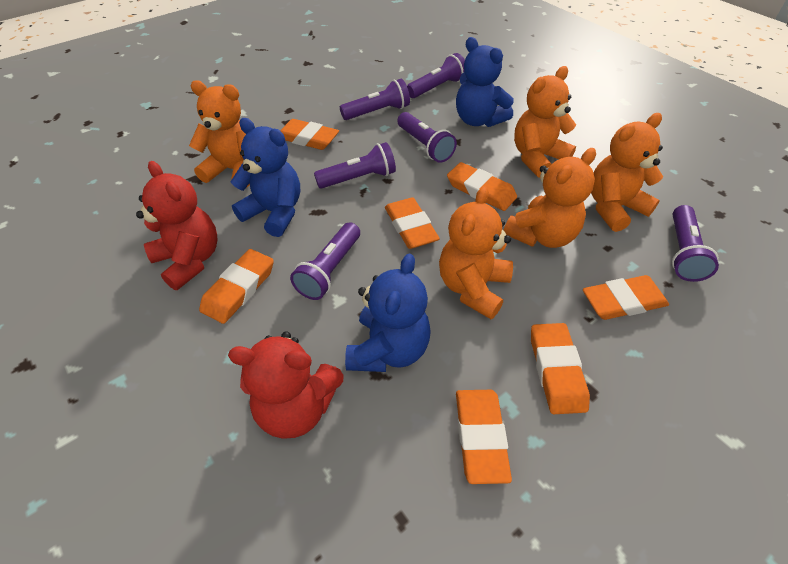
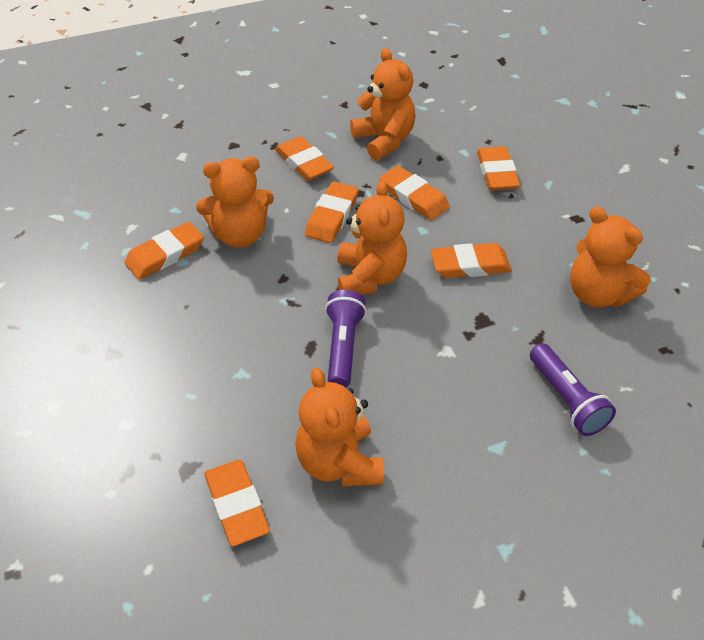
blue teddy bear: 3 -> 0
purple flashlight: 6 -> 2
red teddy bear: 2 -> 0

